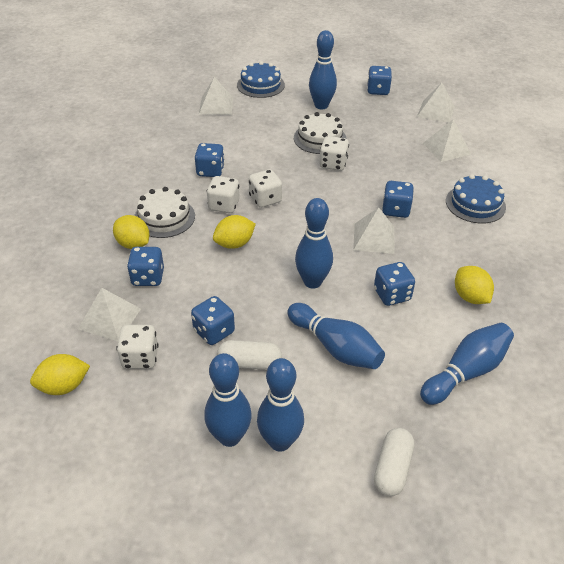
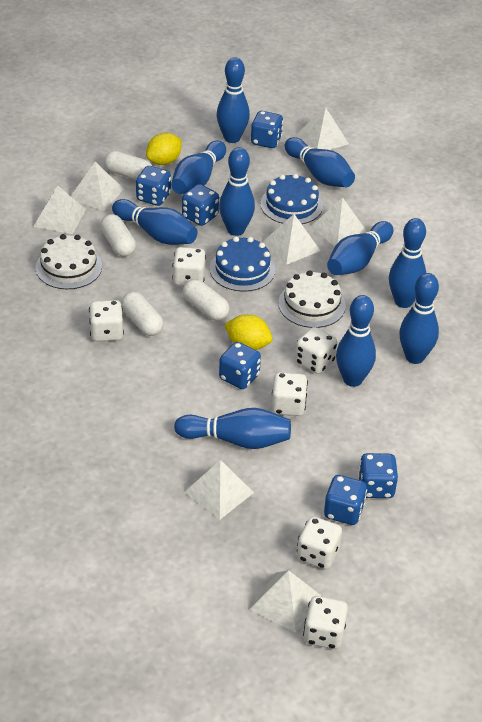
blue bowling pin: 6 -> 10
white capsule: 2 -> 4
white dice: 4 -> 6
white pyramid: 5 -> 7
yellow lemon: 4 -> 2

